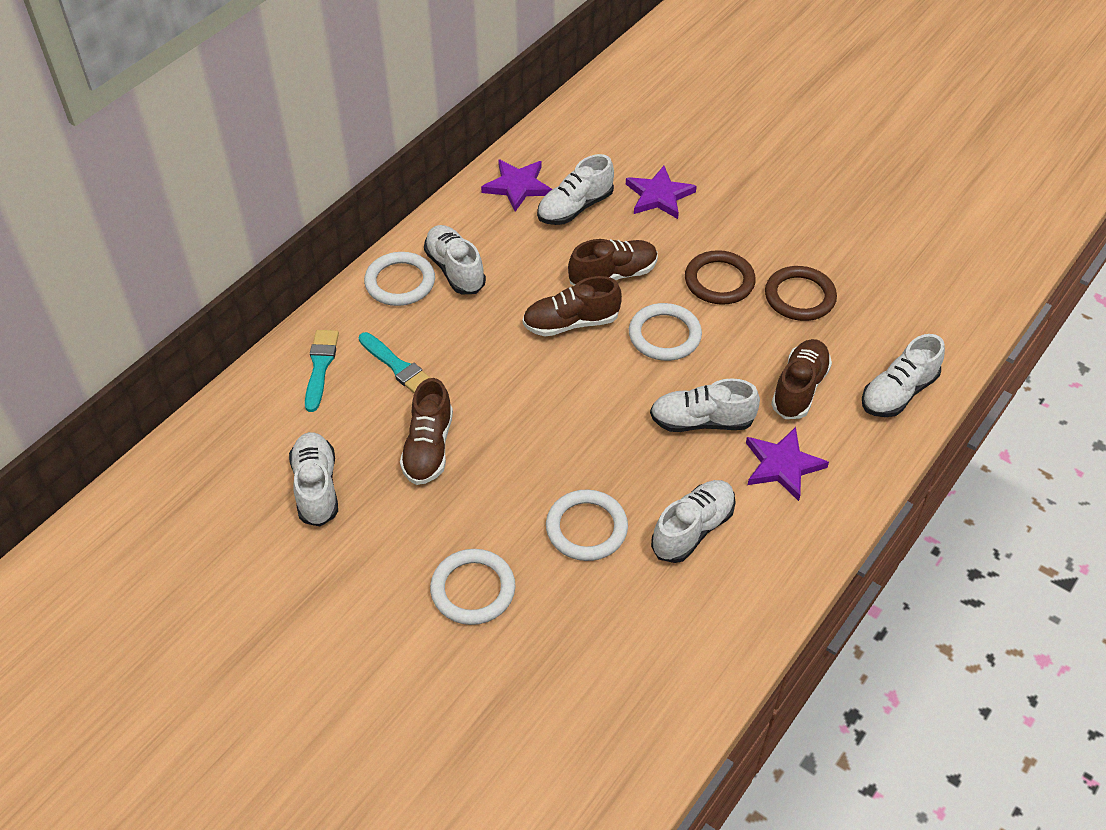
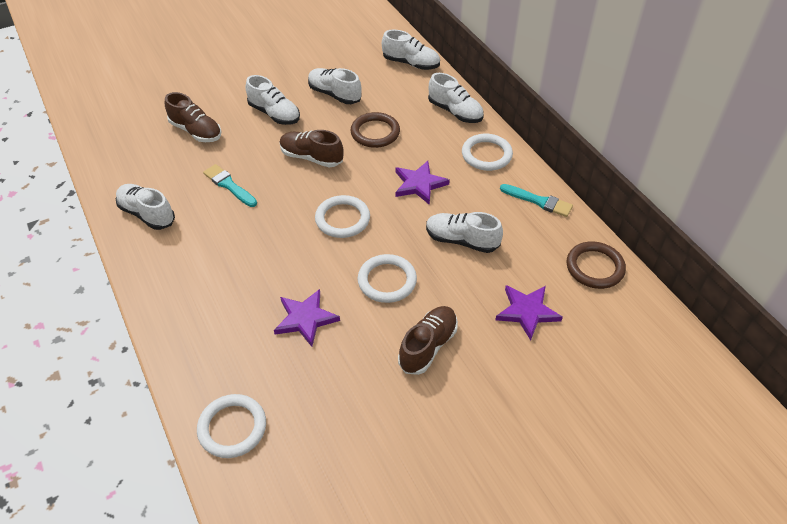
brown shoe: 4 -> 3

